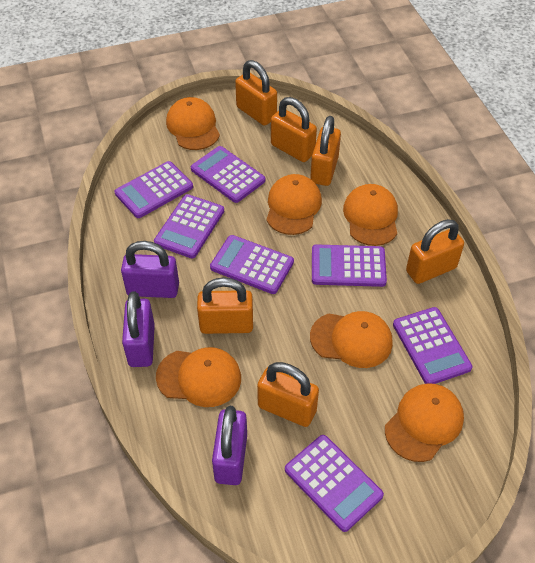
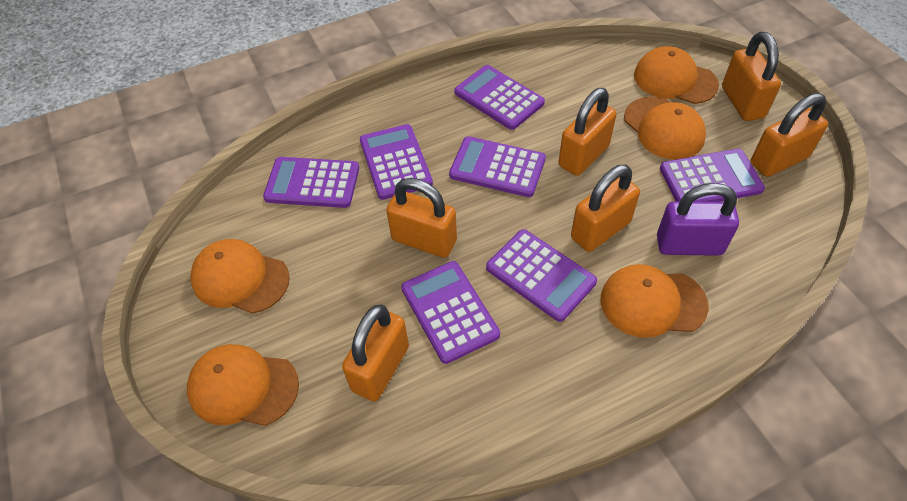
orange cap: 6 -> 5
purple padlock: 3 -> 1

